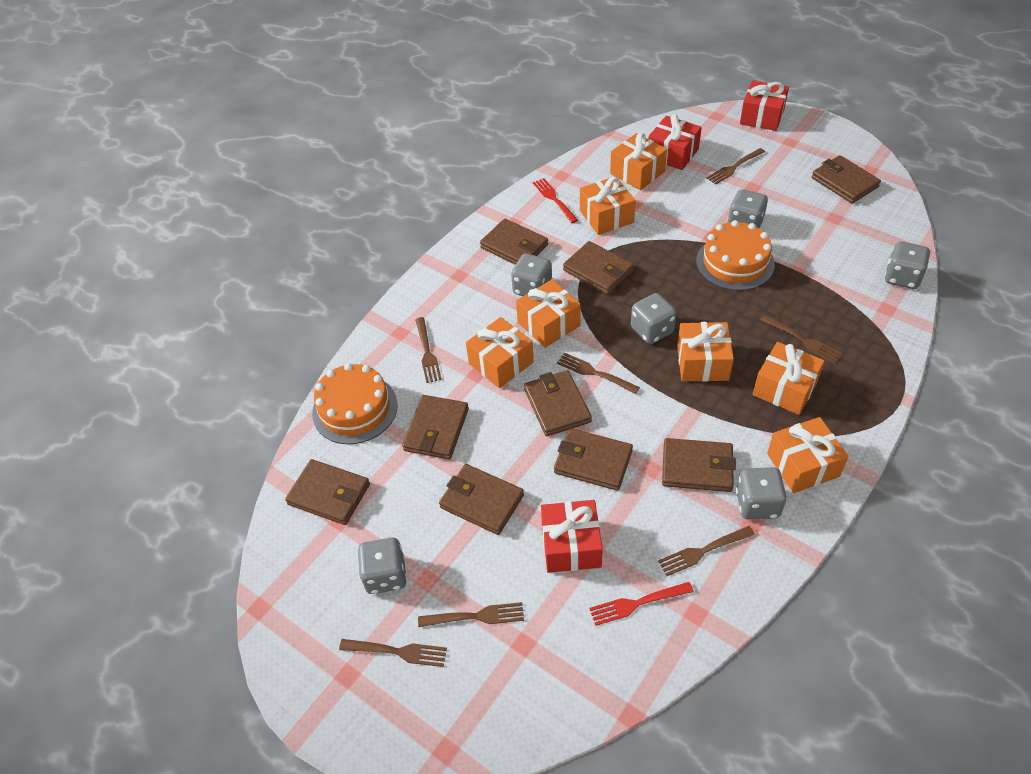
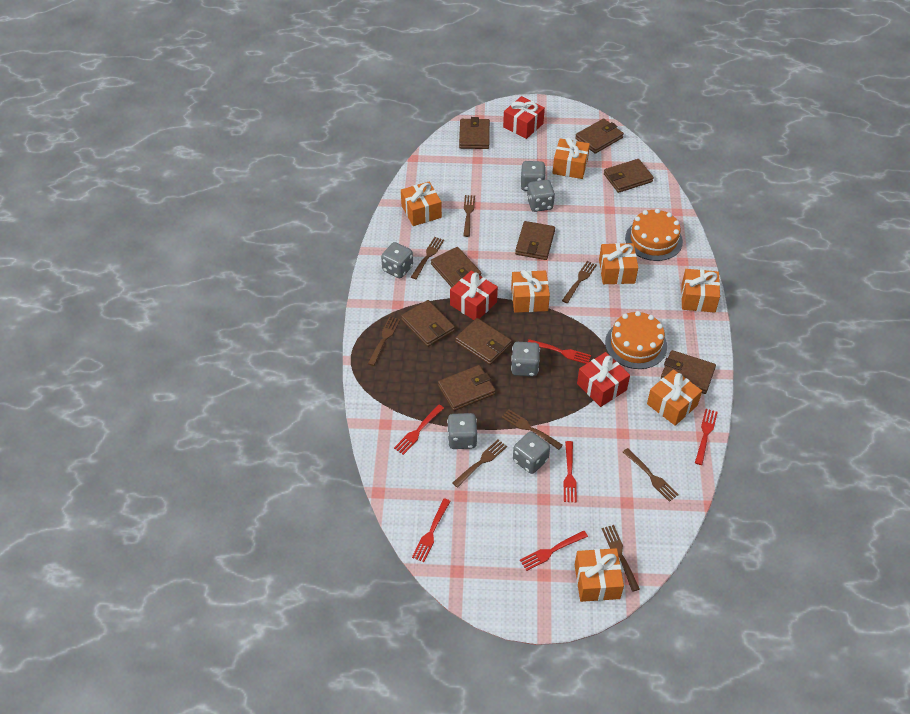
brown fork: 7 -> 8
red fork: 2 -> 6

